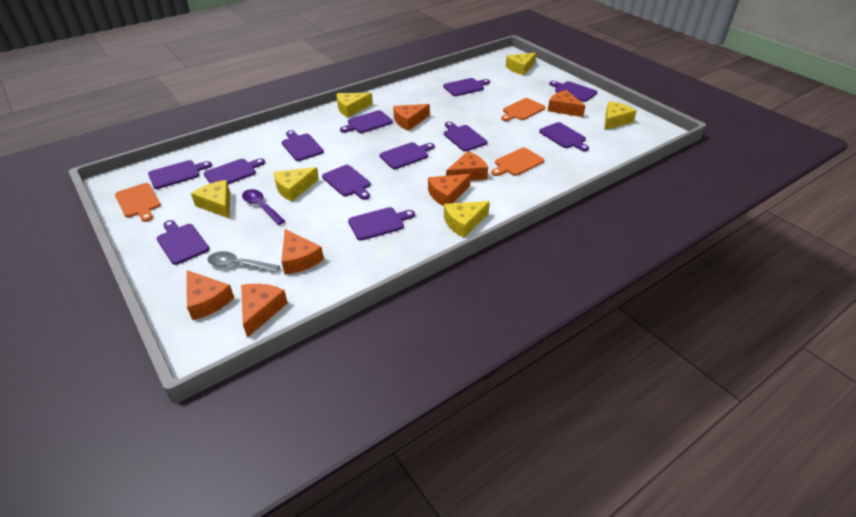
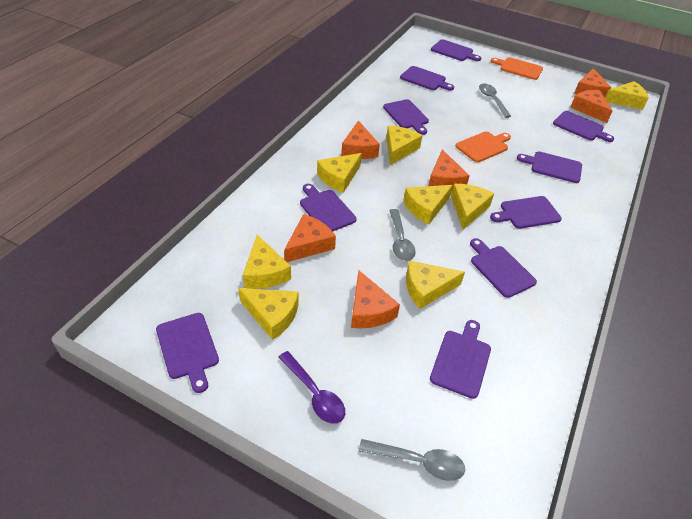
grey spoon: 1 -> 3
orange cheese: 7 -> 6
orange cutting board: 3 -> 2
purple cutting board: 12 -> 10
yellow cheese: 6 -> 8

